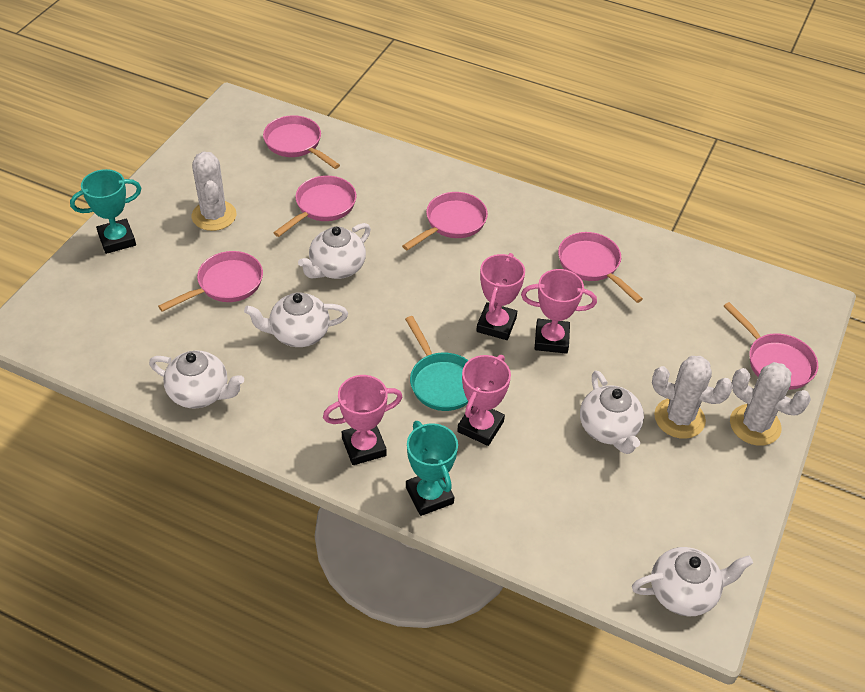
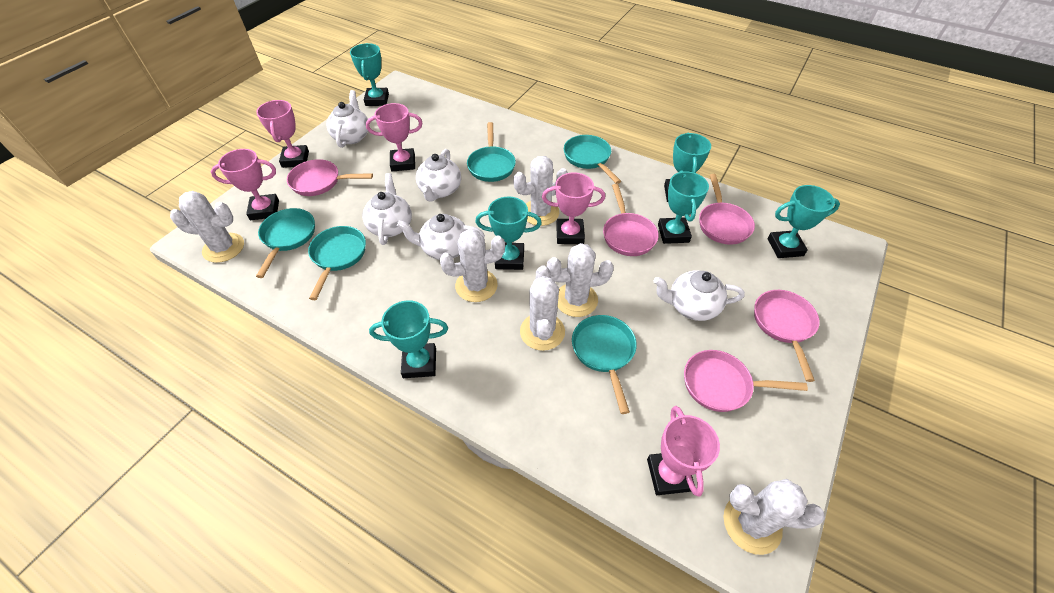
pink pan: 6 -> 5
pink trophy: 4 -> 5
turquoise pan: 1 -> 5
turquoise trophy: 2 -> 6
white cactus: 3 -> 6

